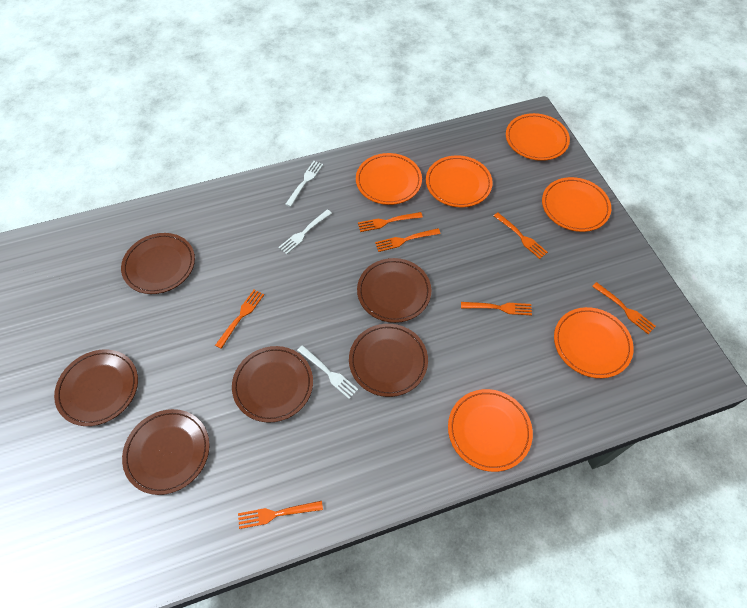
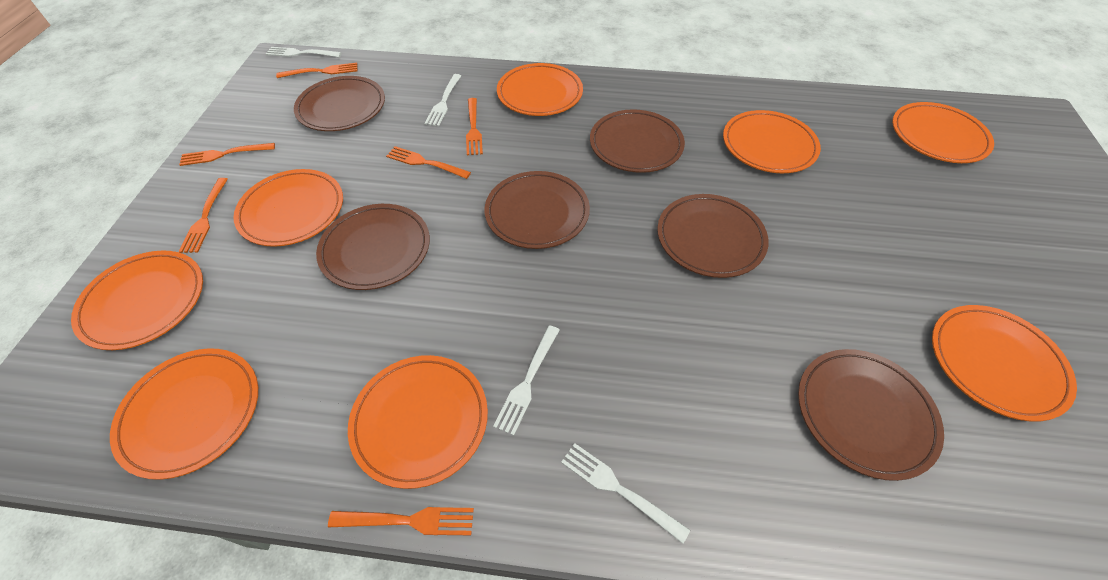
orange fork: 7 -> 6
orange plate: 6 -> 8
white fork: 3 -> 4

